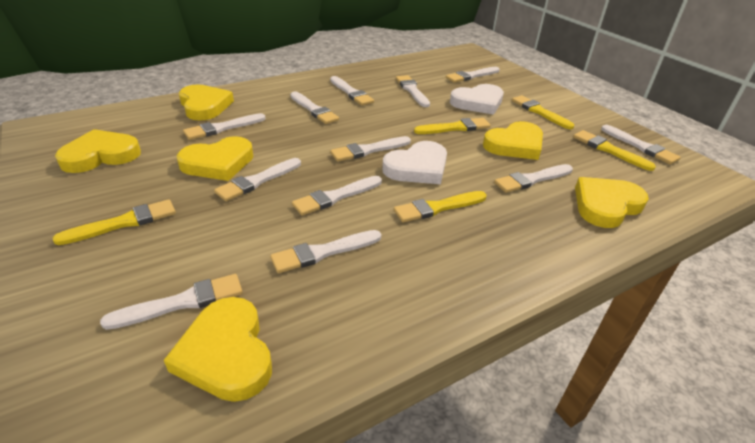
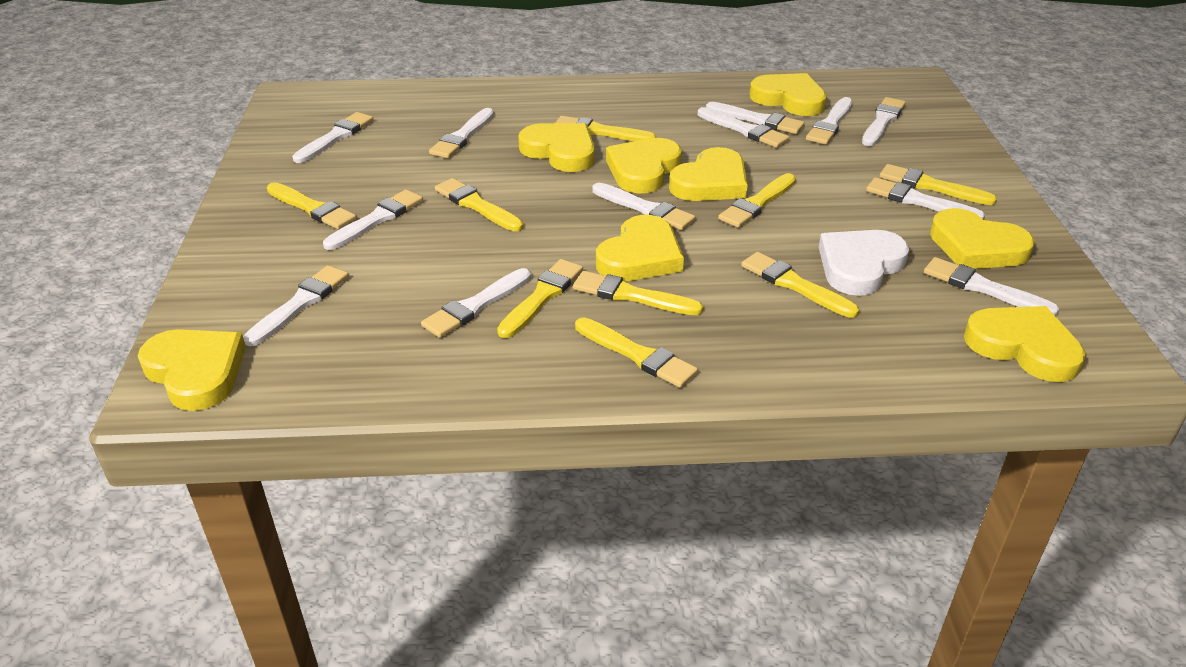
white heart: 2 -> 1
yellow brush: 5 -> 9
yellow heart: 6 -> 8

